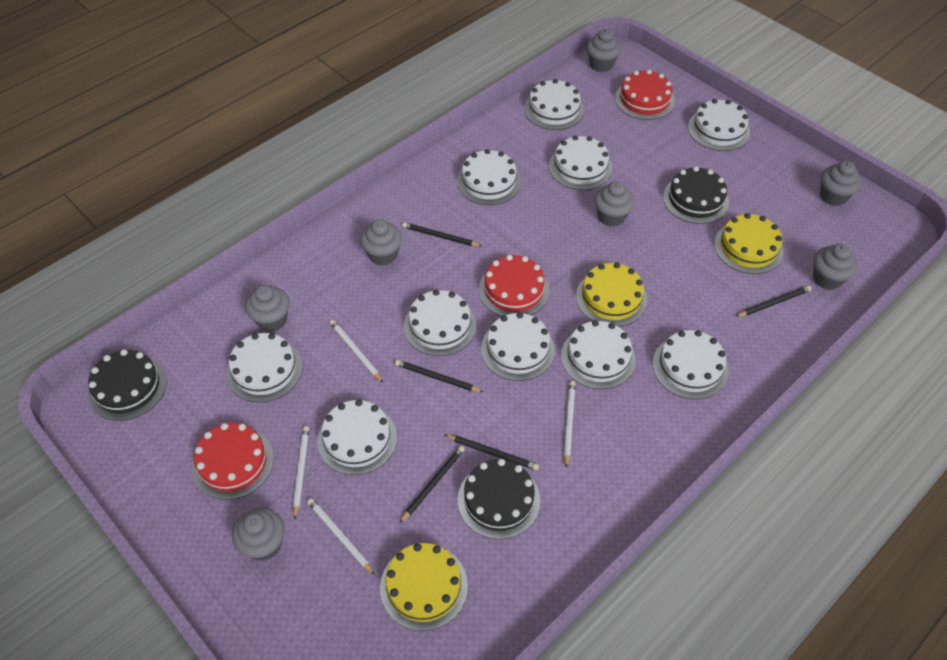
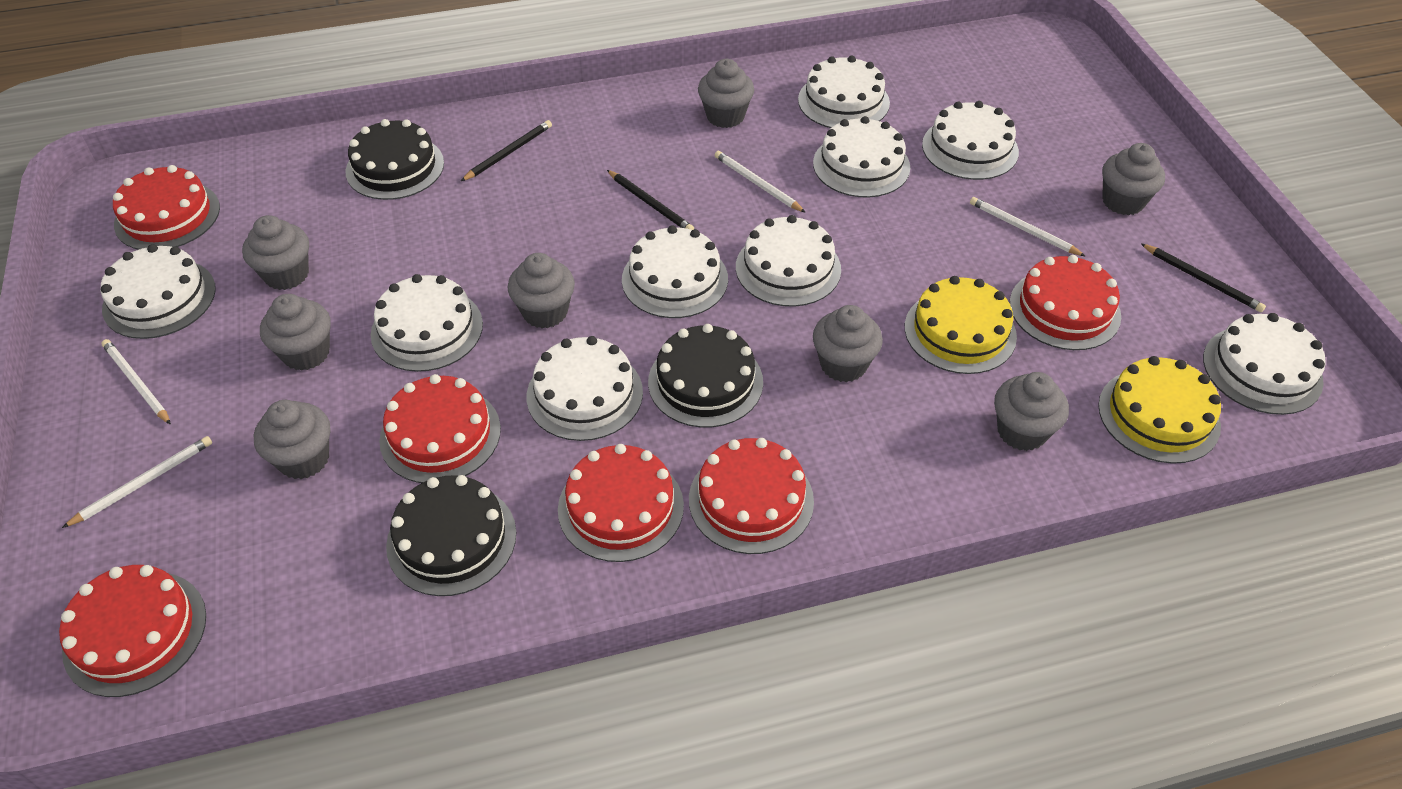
black pencil: 5 -> 3
grey cupcake: 7 -> 8
red cake: 3 -> 6
white cake: 10 -> 9
yellow cake: 3 -> 2

